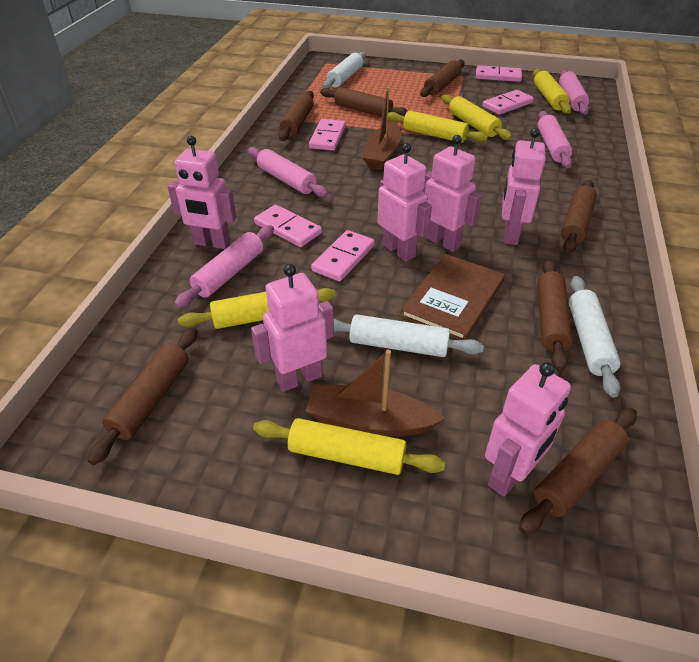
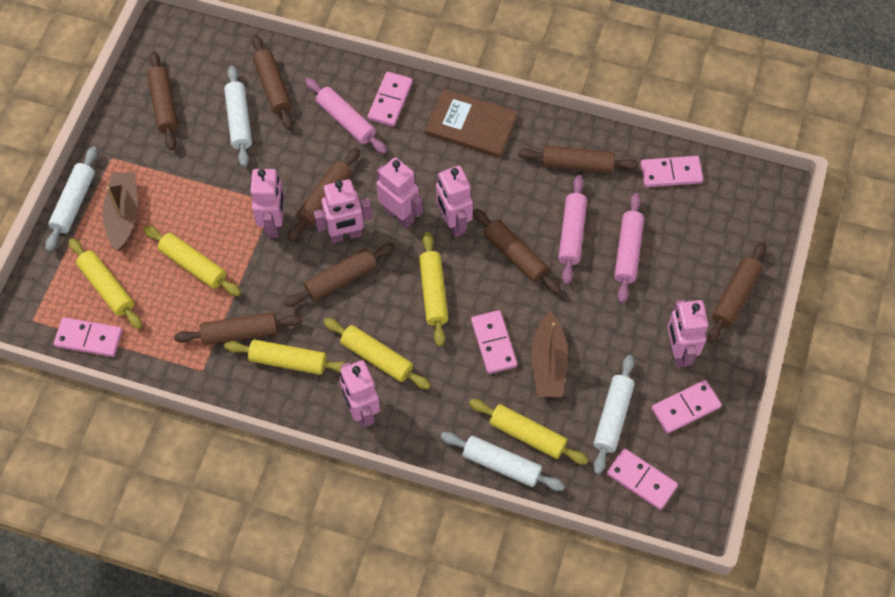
brown rolling pin: 7 -> 8
pink domino: 5 -> 6
pink rolling pin: 4 -> 3
white rolling pin: 3 -> 4
yellow rolling pin: 5 -> 6

